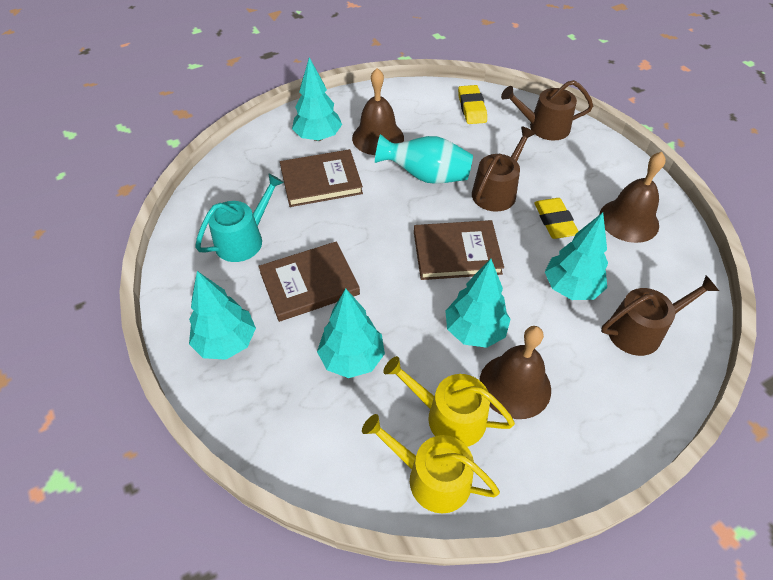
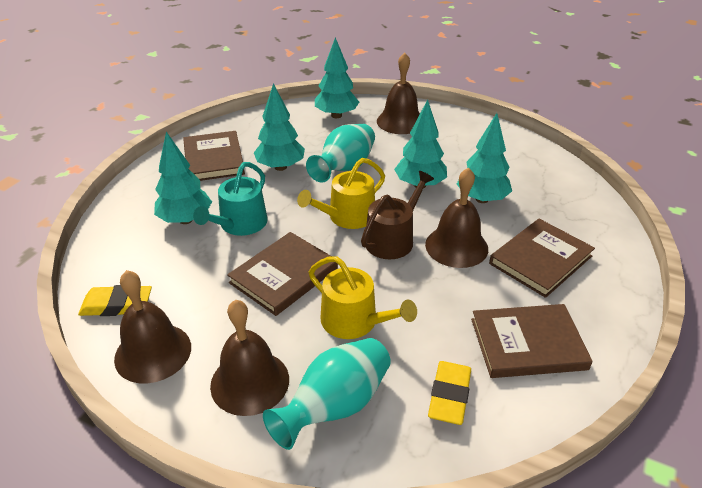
brown bell: 3 -> 4
brown book: 3 -> 4
brown watering can: 3 -> 1
turquoise vase: 1 -> 2

